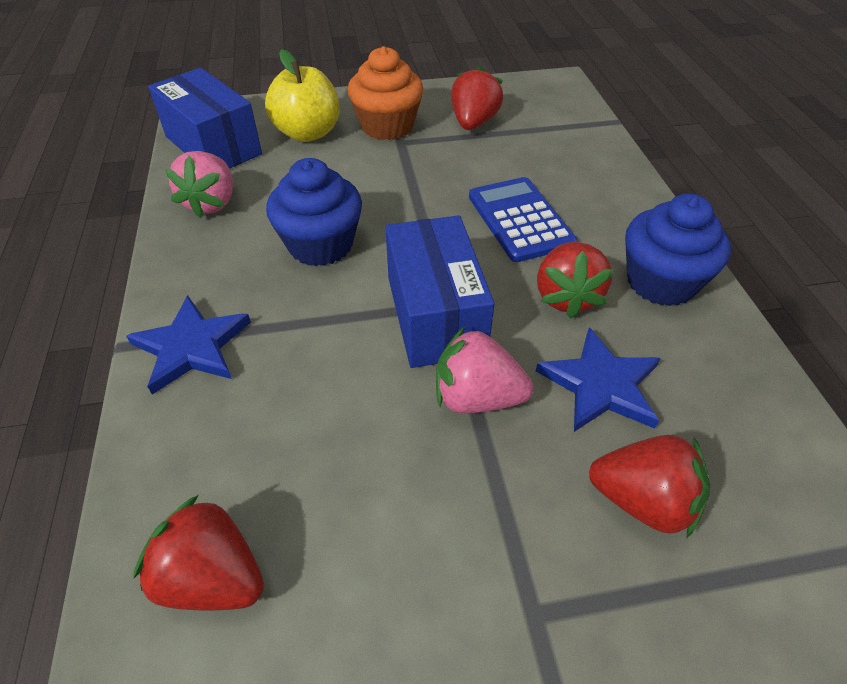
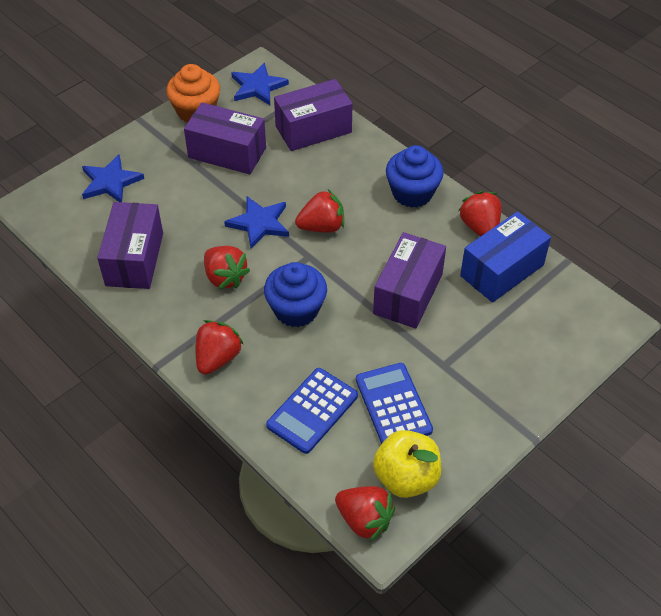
blue box: 2 -> 1
blue calculator: 1 -> 2
blue star: 2 -> 3
pink strawberry: 2 -> 0
purple box: 0 -> 4
red strawberry: 4 -> 5

